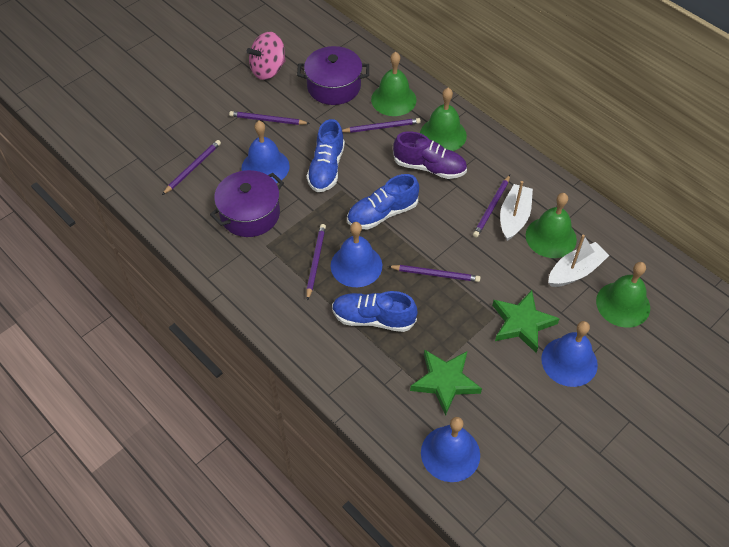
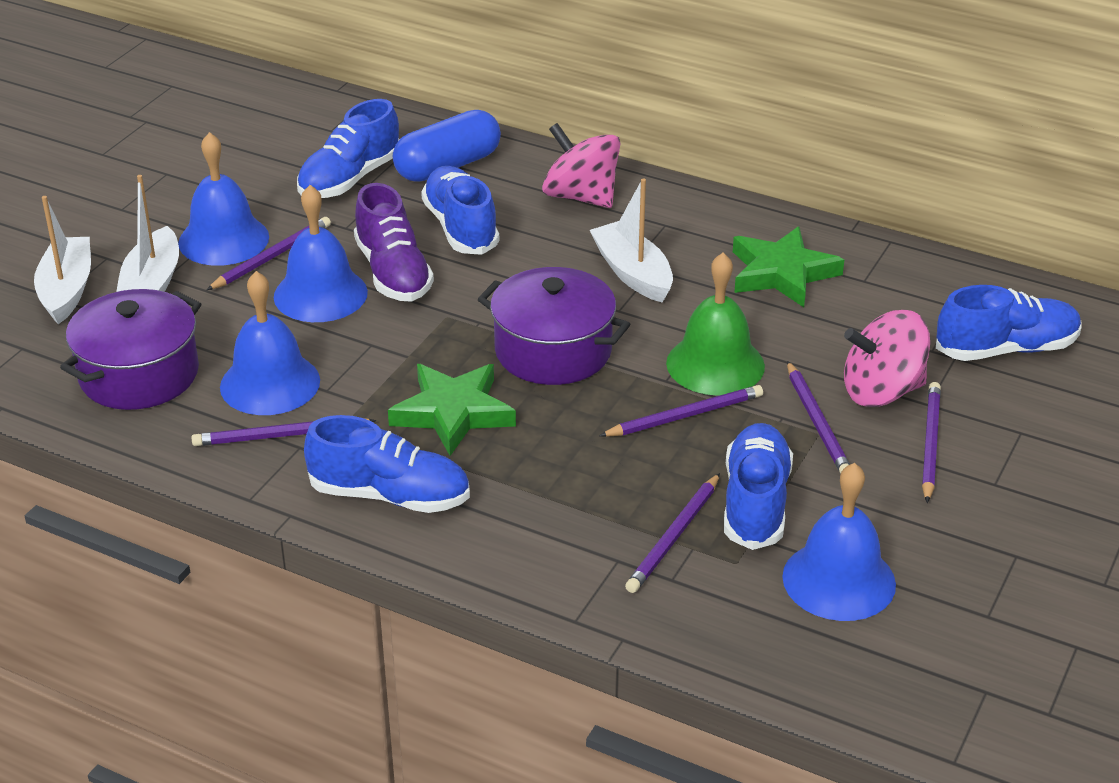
blue capsule: 0 -> 1
blue shoe: 3 -> 5
green bell: 4 -> 1
pink spinning top: 1 -> 2
white boat: 2 -> 3

